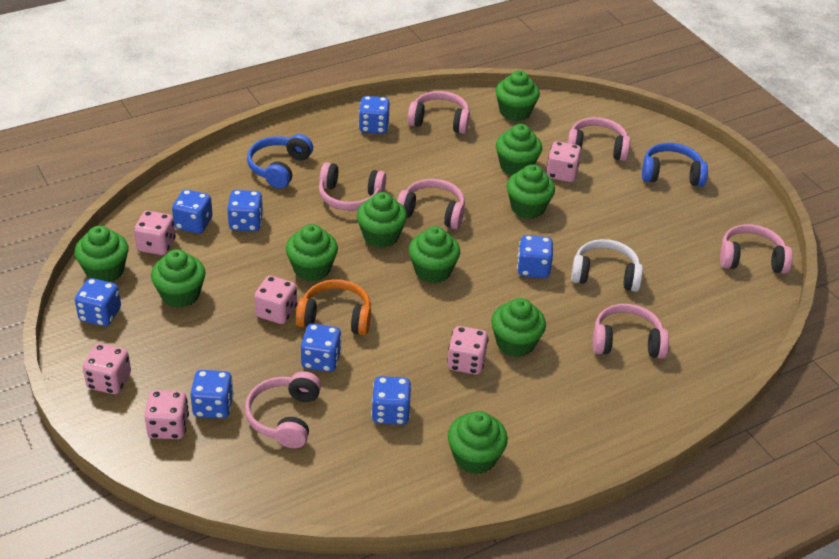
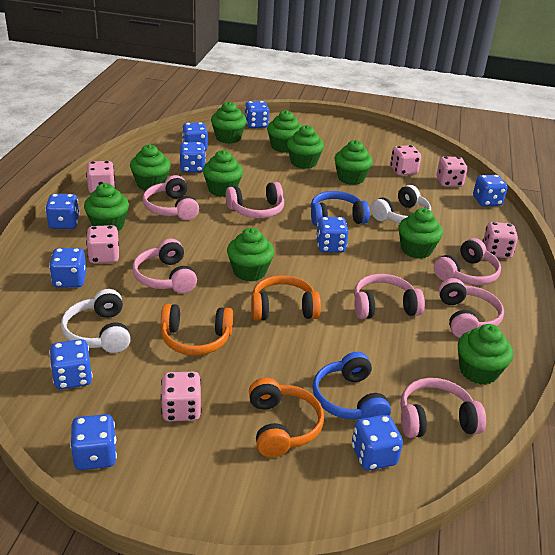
blue dice: 8 -> 10
orange headphones: 1 -> 3
white headphones: 1 -> 2

